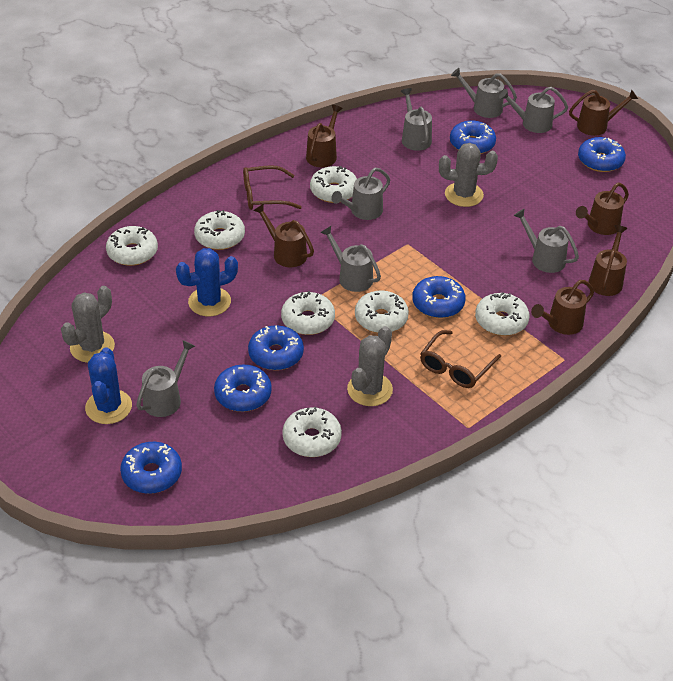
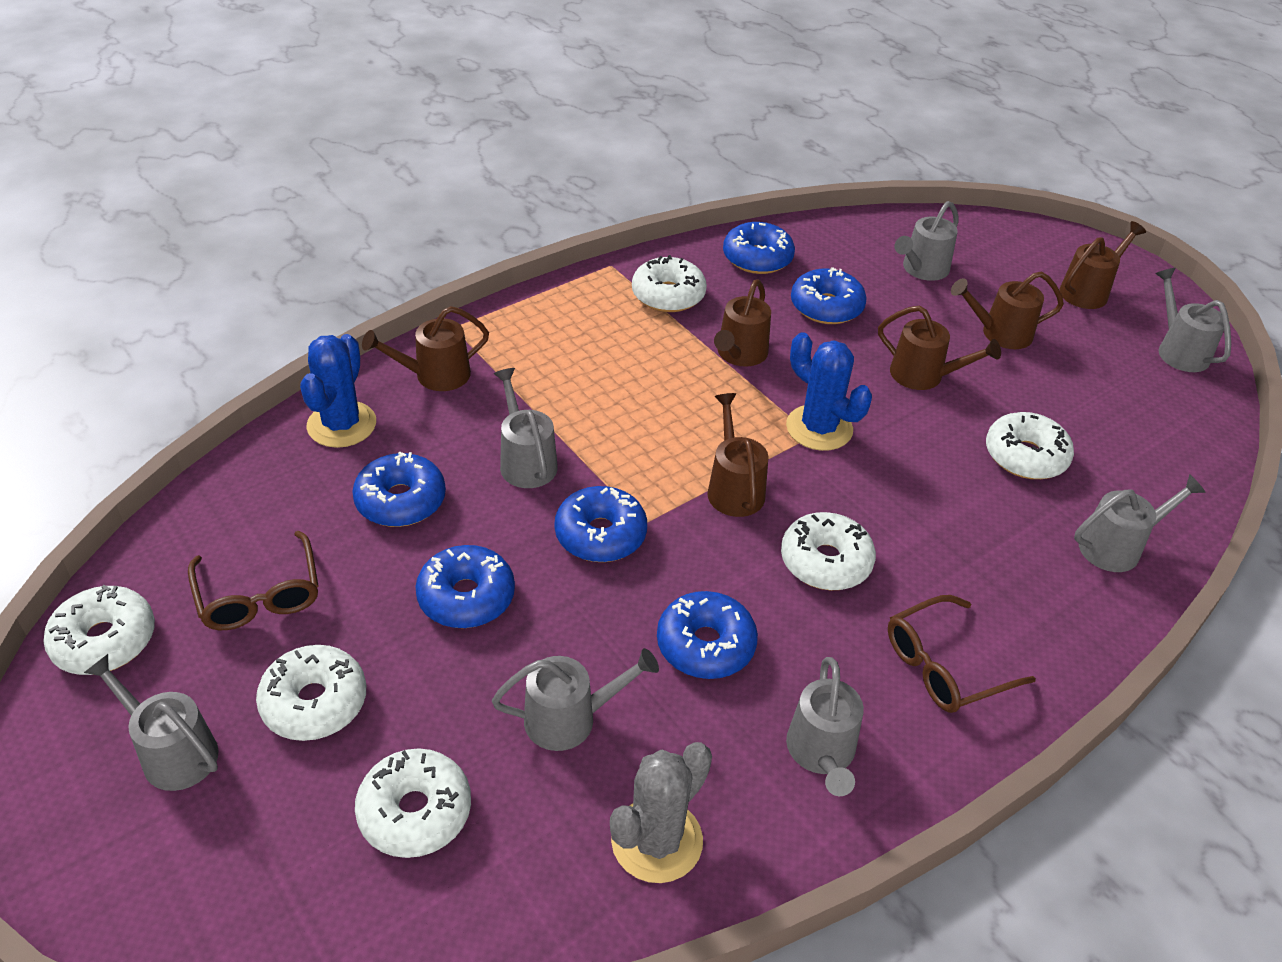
grey cactus: 3 -> 1
white donut: 7 -> 6

